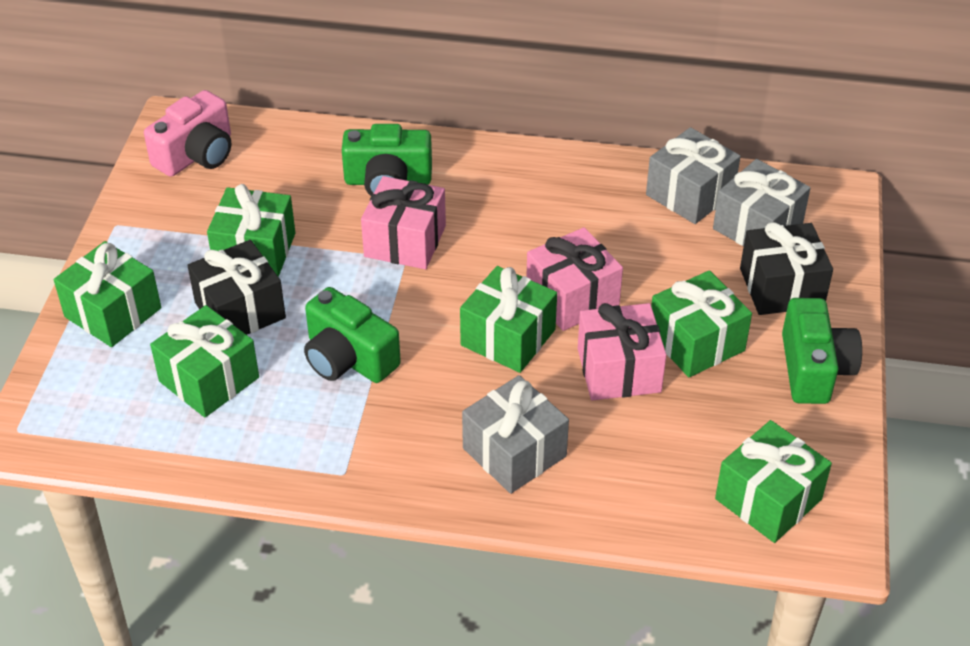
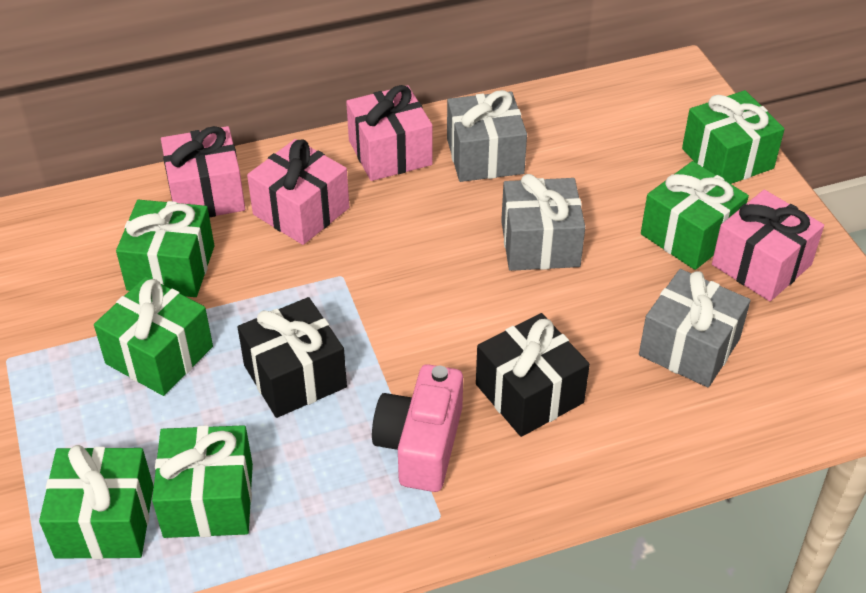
green camera: 3 -> 0
pink gift: 3 -> 4

